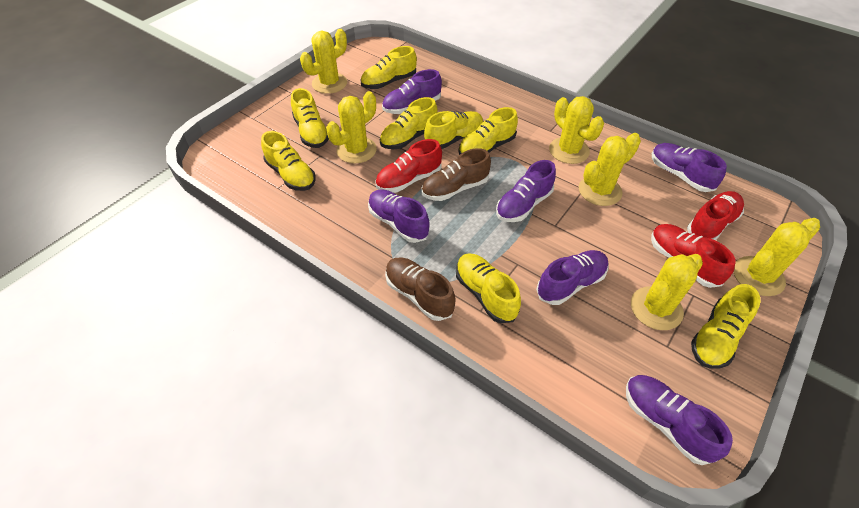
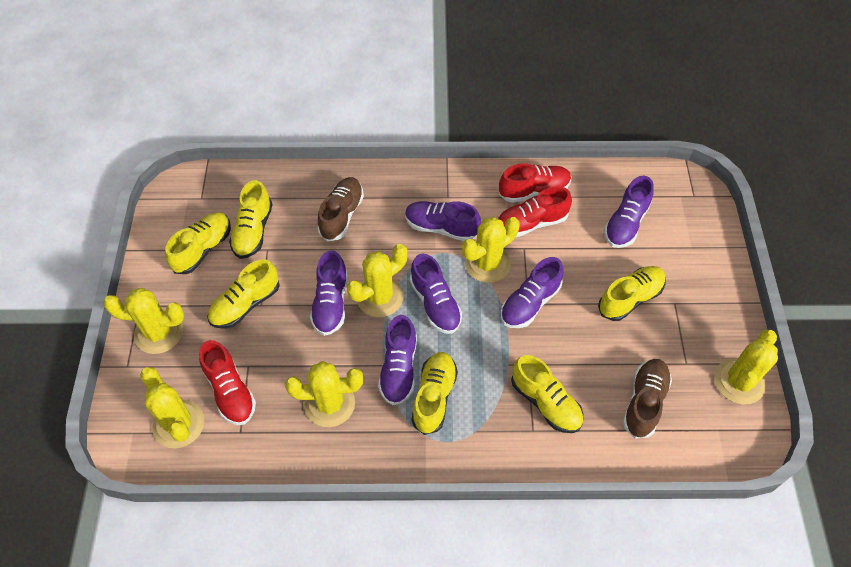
yellow shoe: 8 -> 6

